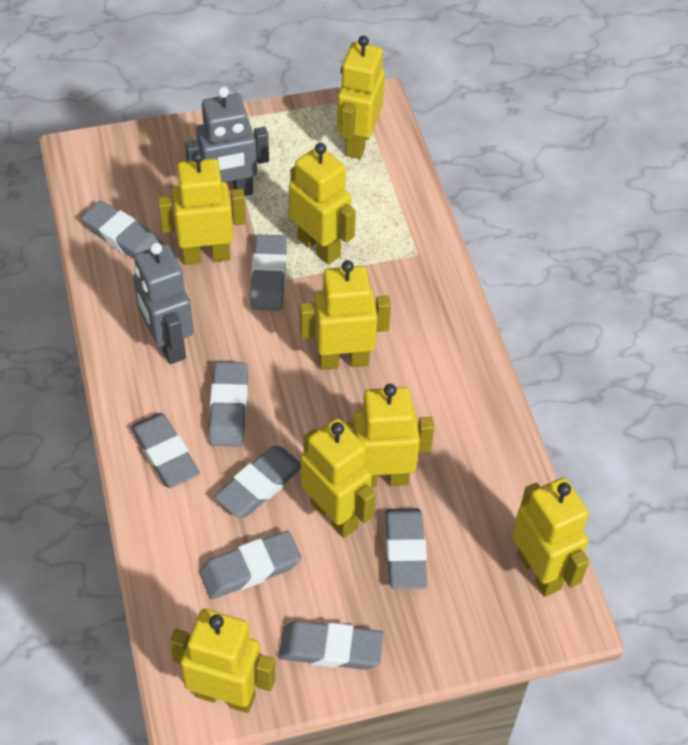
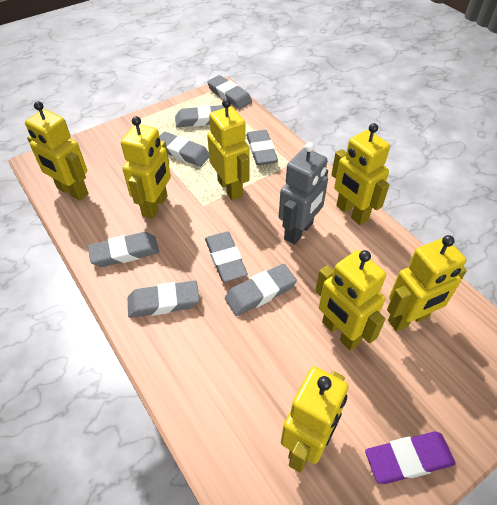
grey robot: 2 -> 1
purple eraser: 0 -> 1
yellow robot: 8 -> 7

